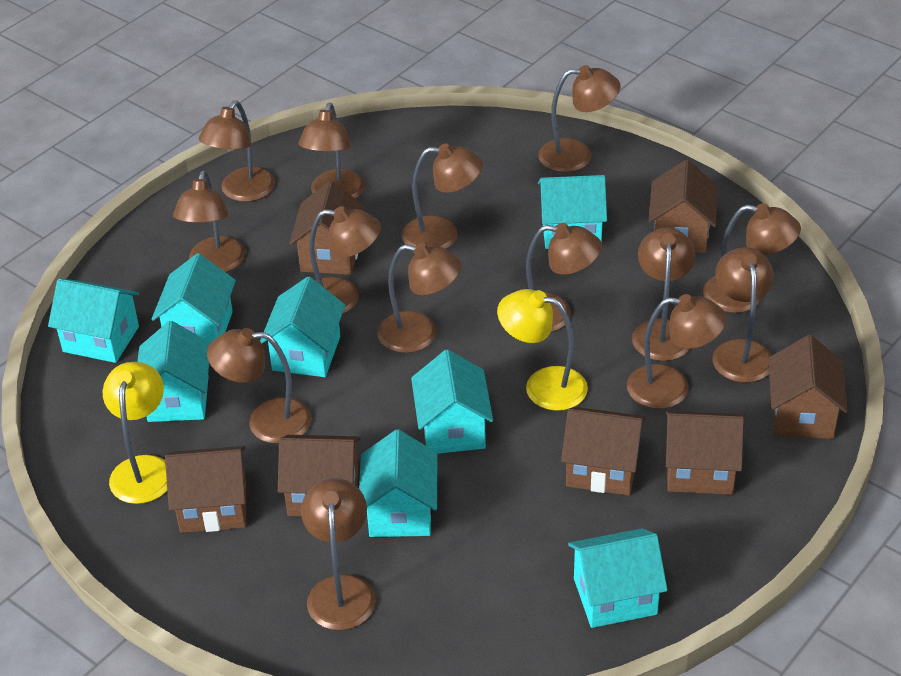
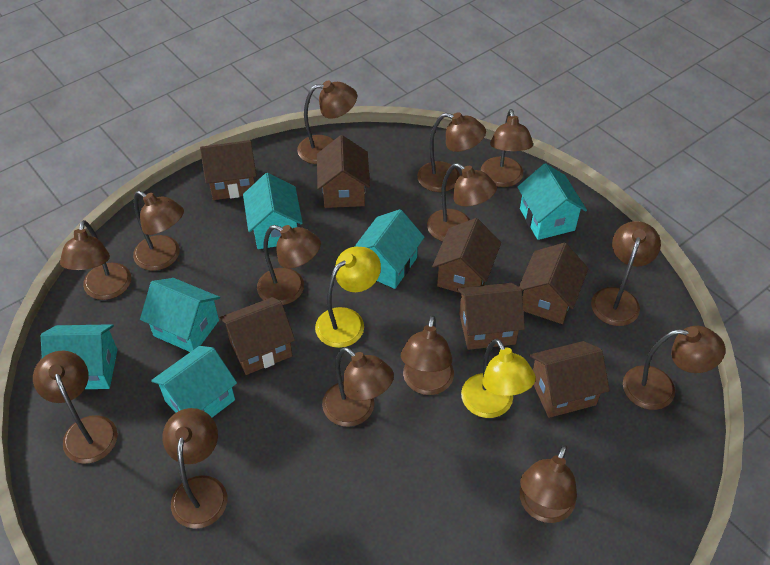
turquoise house: 8 -> 6

